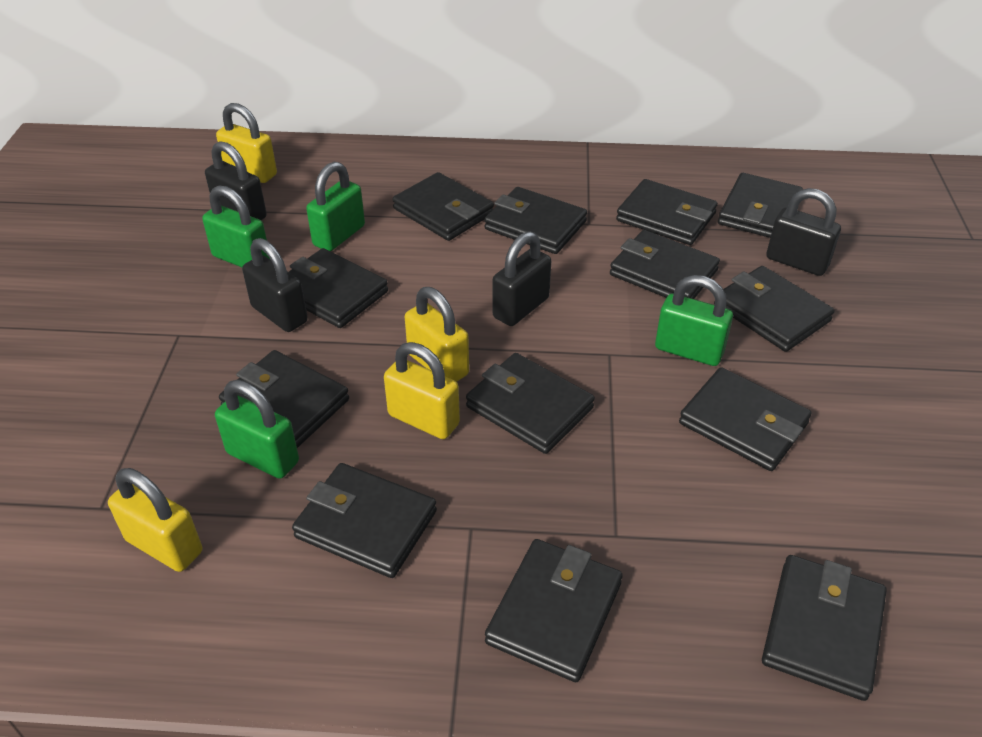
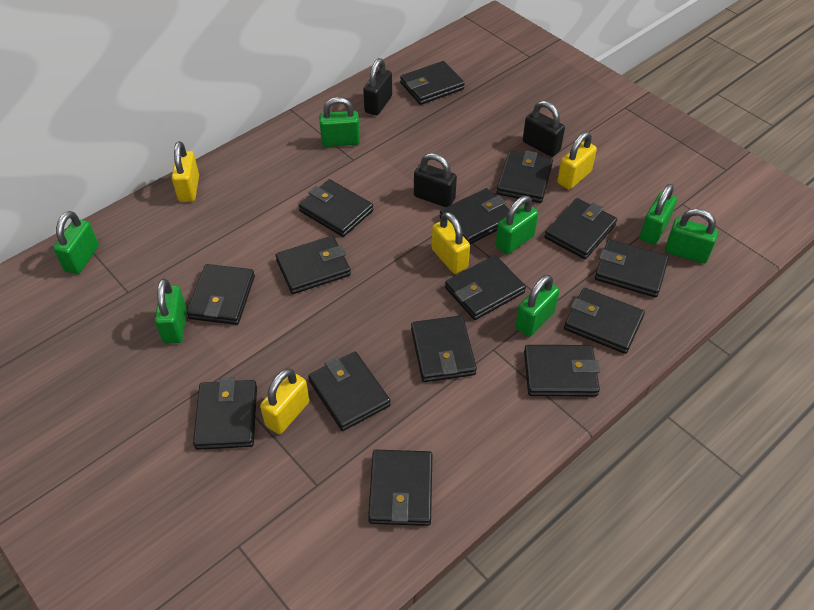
black padlock: 4 -> 3
black wallet: 13 -> 15
green padlock: 4 -> 7

